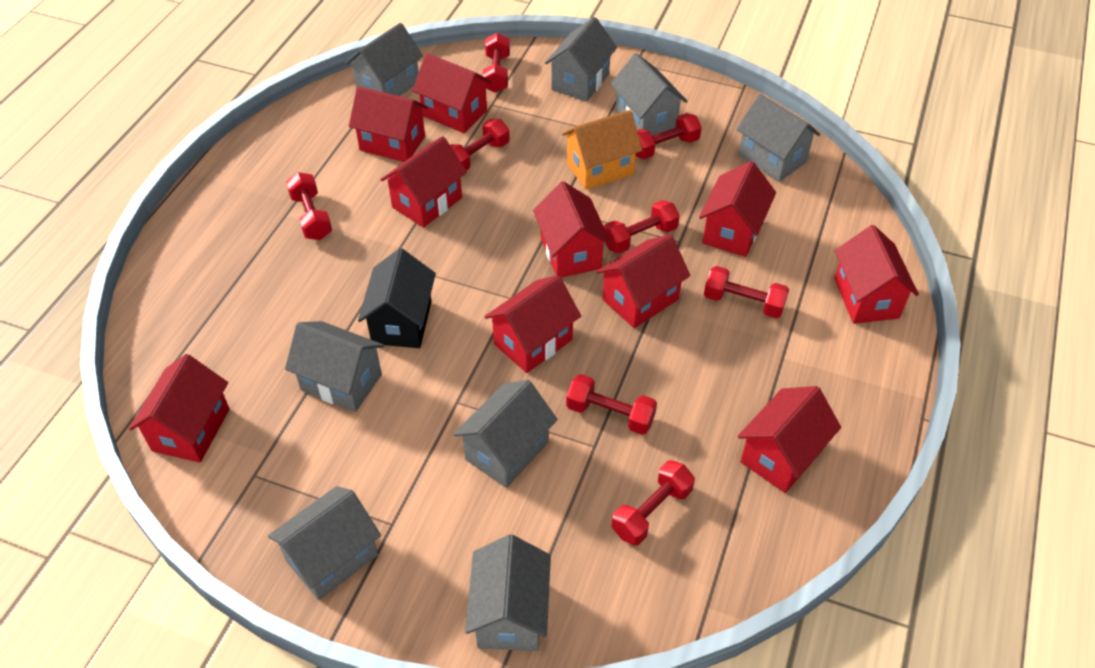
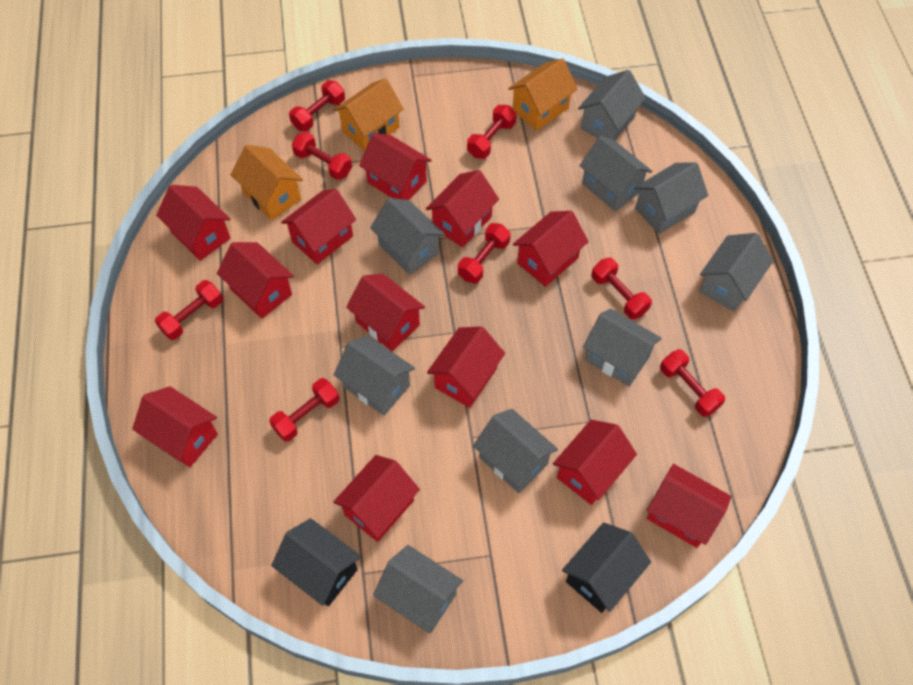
black house: 1 -> 2
grey house: 8 -> 9
orange house: 1 -> 3
red house: 10 -> 12

